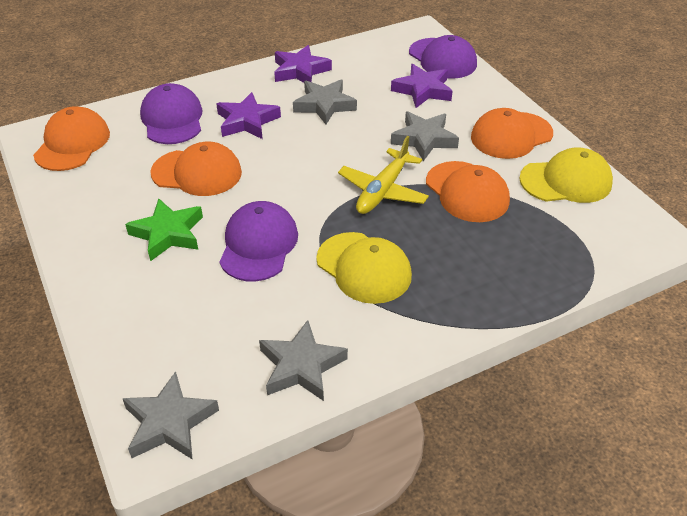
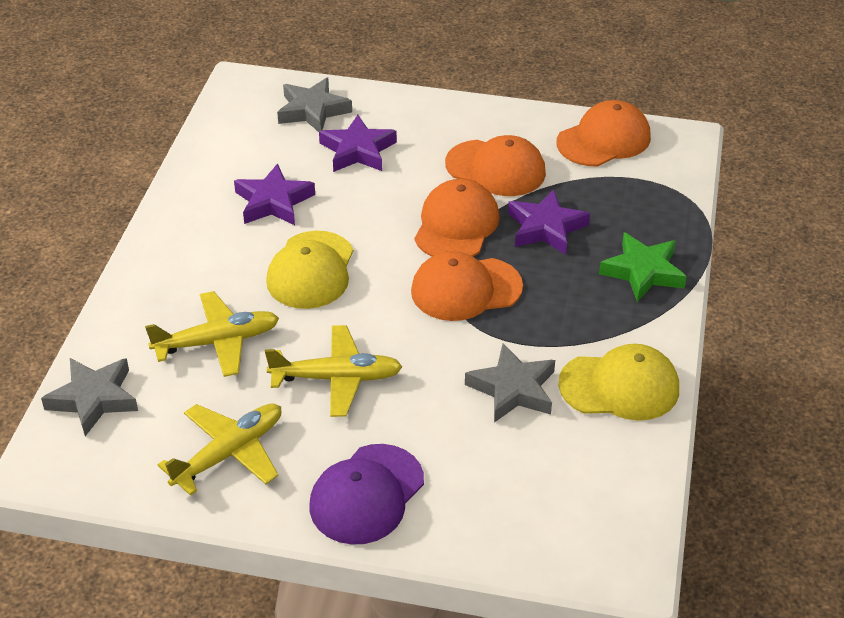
grey star: 4 -> 3
purple cap: 3 -> 1
yellow plane: 1 -> 3

